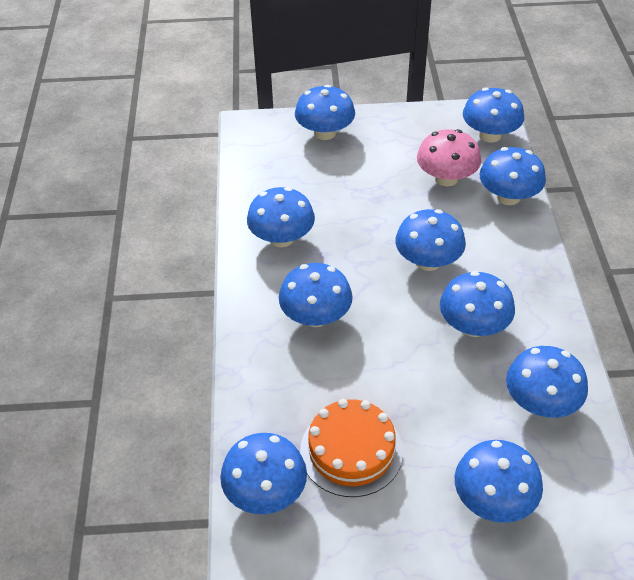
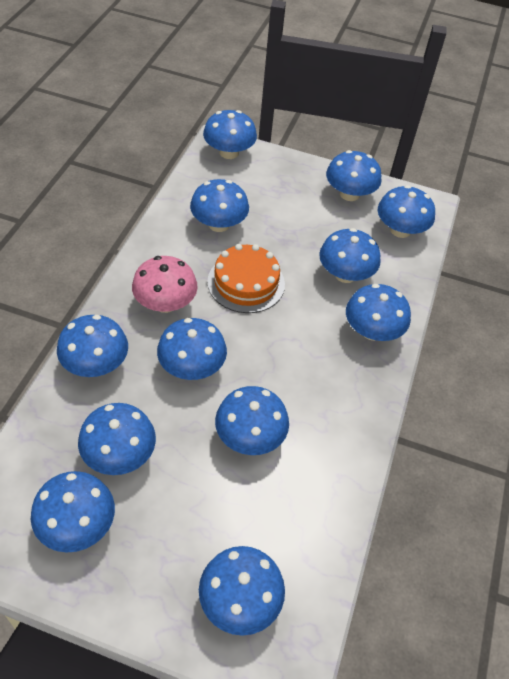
blue mushroom: 10 -> 12

